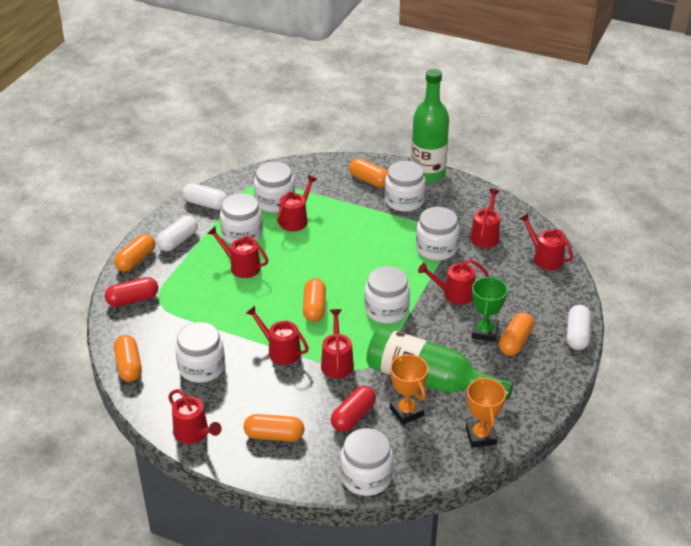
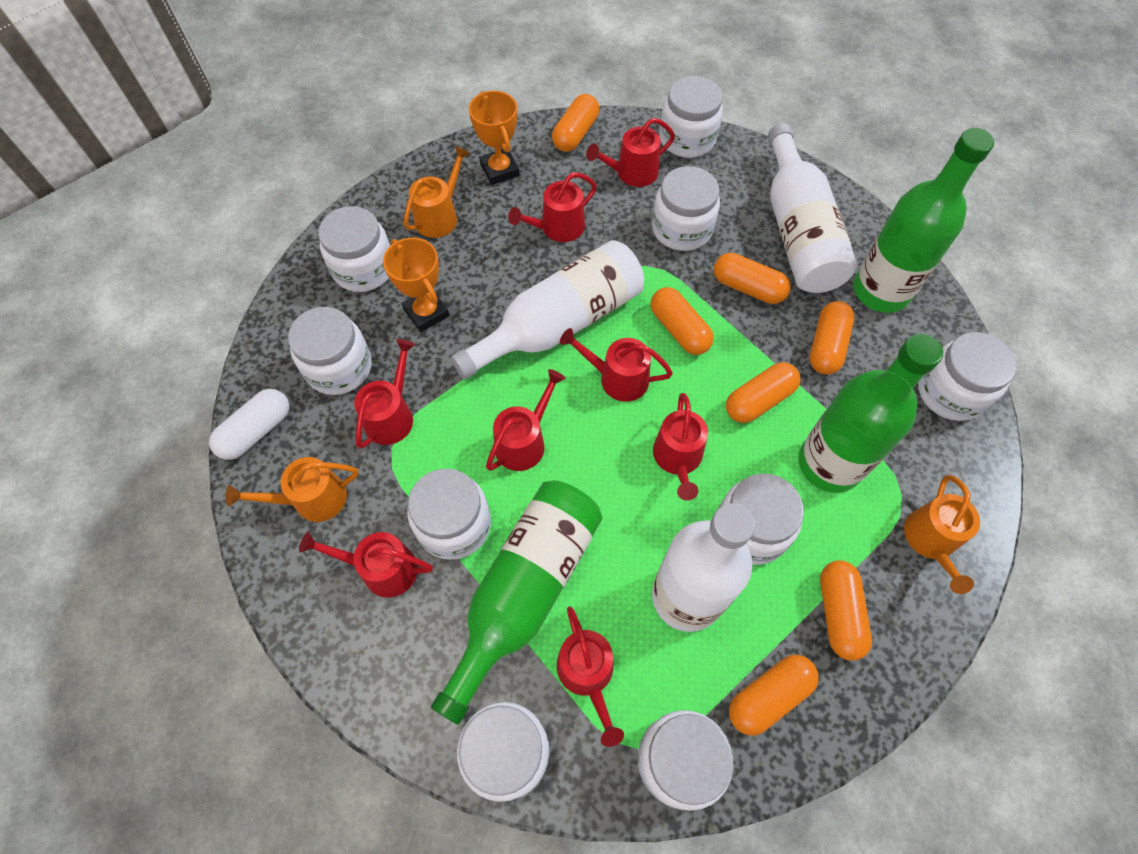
green bottle: 2 -> 3
green trophy: 1 -> 0
orange capsule: 6 -> 7
orange watering can: 0 -> 3
red capsule: 2 -> 0
white bottle: 0 -> 3
white capsule: 3 -> 1
white jar: 7 -> 9

